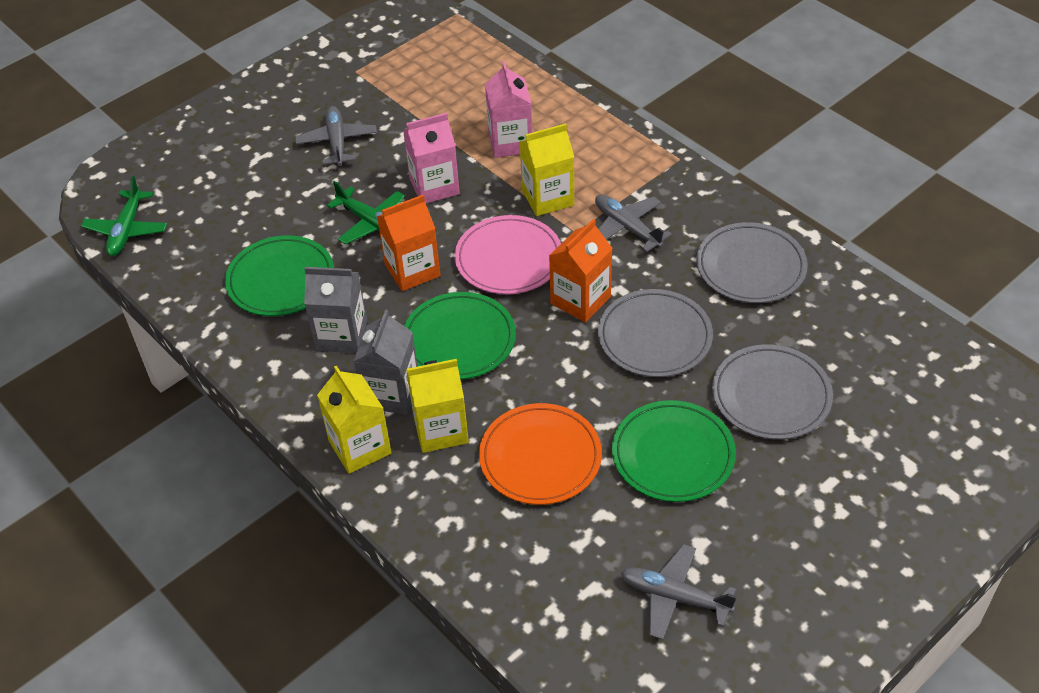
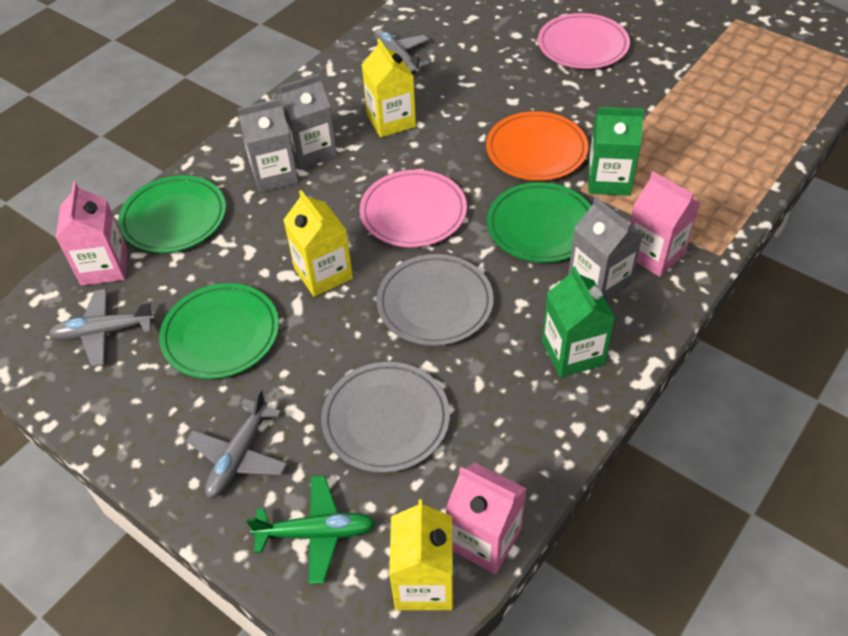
green carton: 0 -> 2
green plane: 2 -> 1
grey carton: 2 -> 3
grey plate: 3 -> 2
orange carton: 2 -> 0
pink carton: 2 -> 3
pink plate: 1 -> 2

